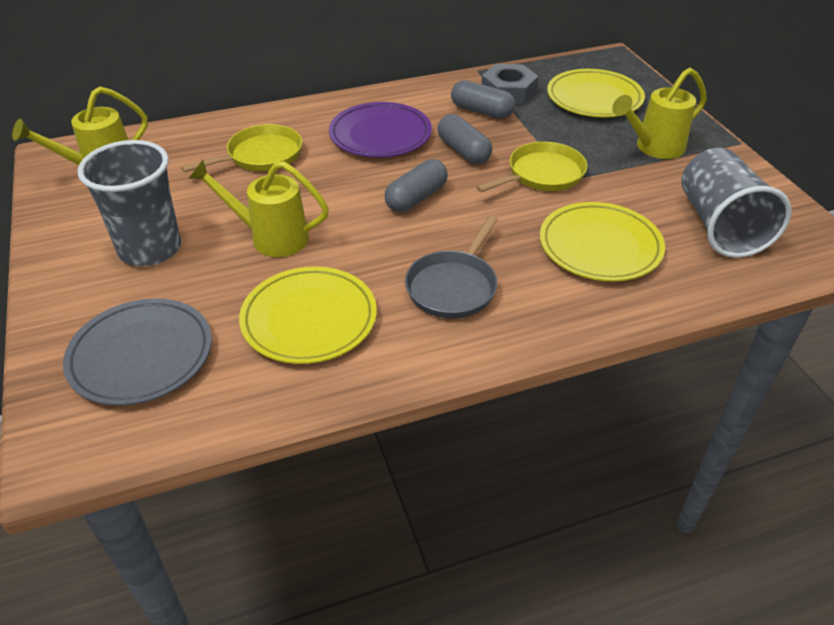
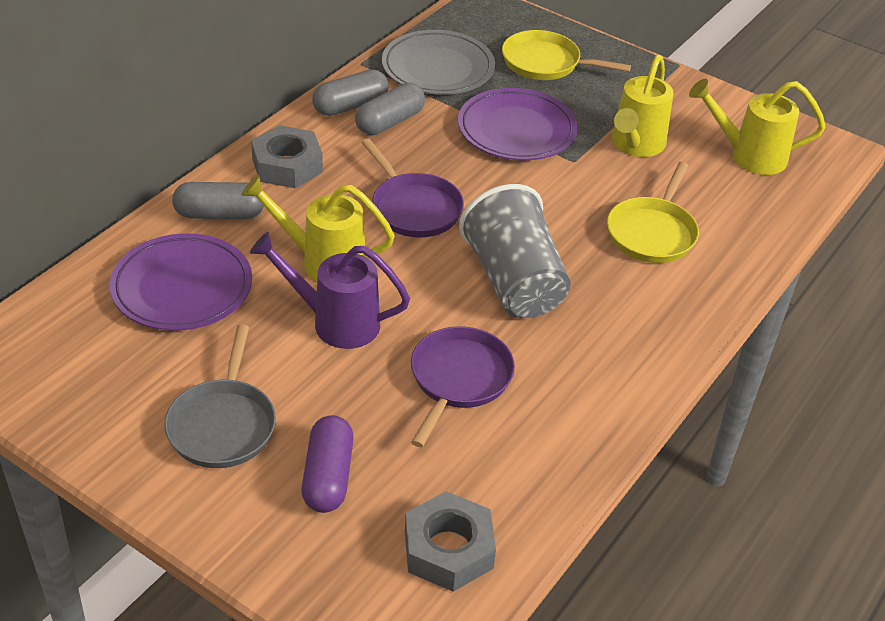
grey cup: 2 -> 1
grey nut: 1 -> 2
purple capsule: 0 -> 1
purple pan: 0 -> 2
purple plate: 1 -> 2
purple watering can: 0 -> 1
yellow plate: 3 -> 0

